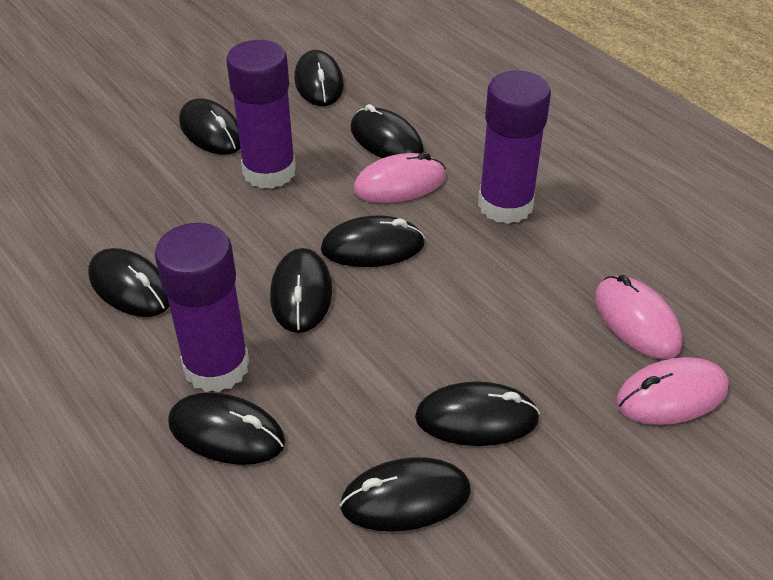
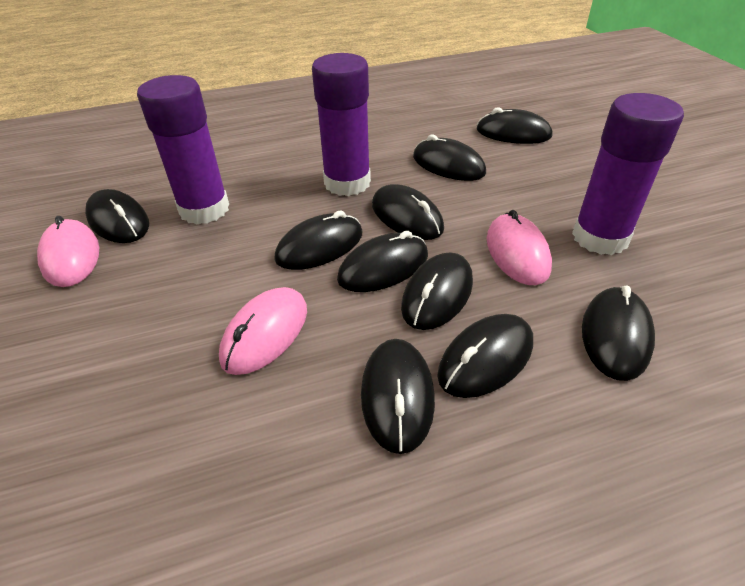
black mouse: 9 -> 10

